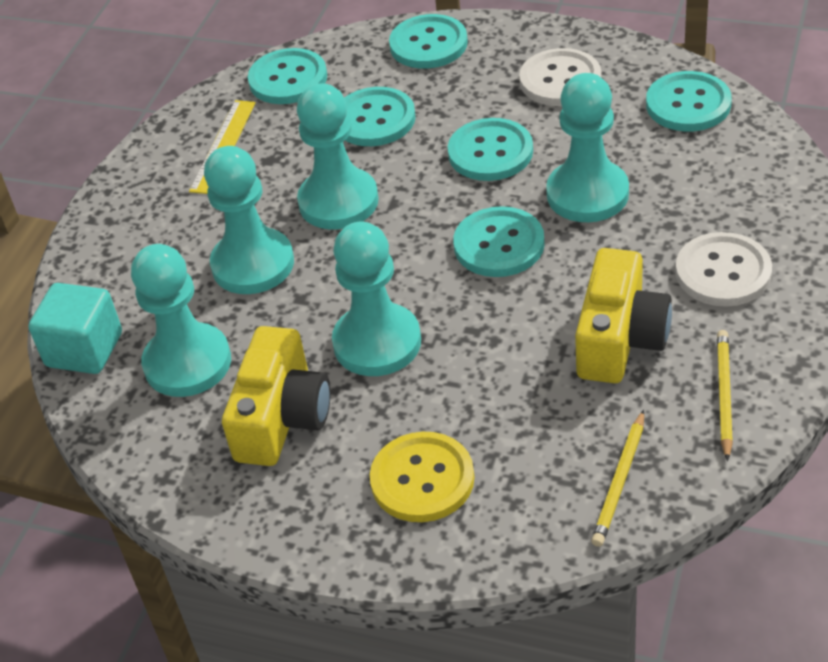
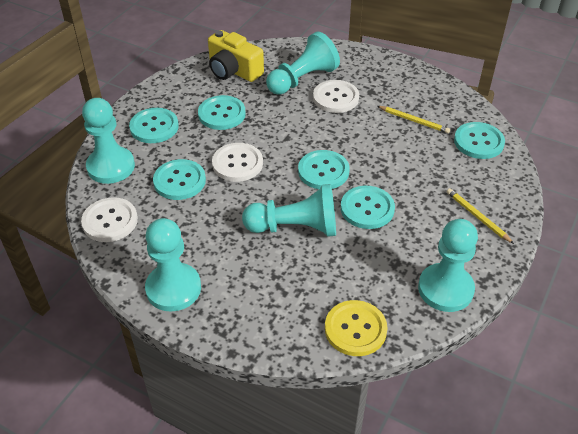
turquoise cube: 1 -> 0
white button: 2 -> 3
yellow camera: 2 -> 1
yellow ruler: 1 -> 0

